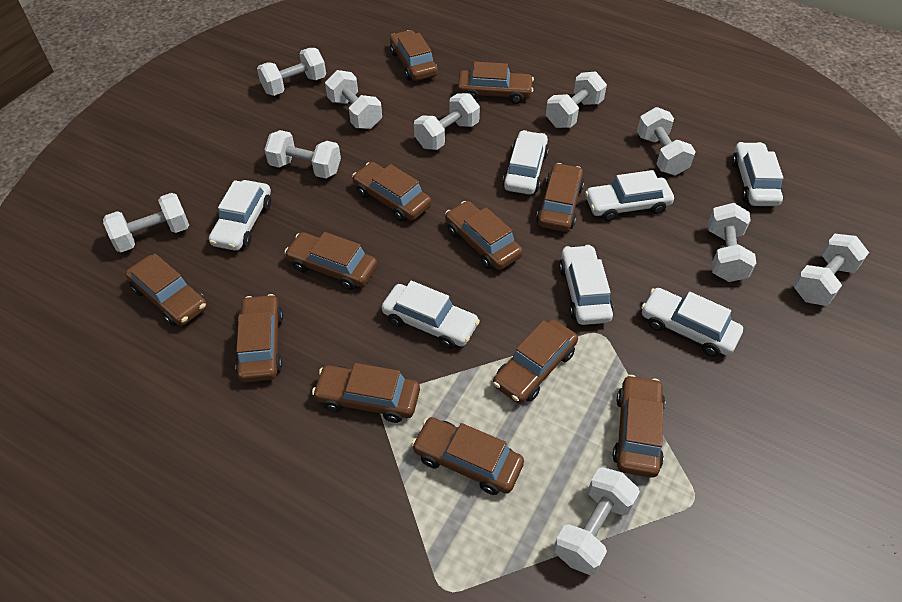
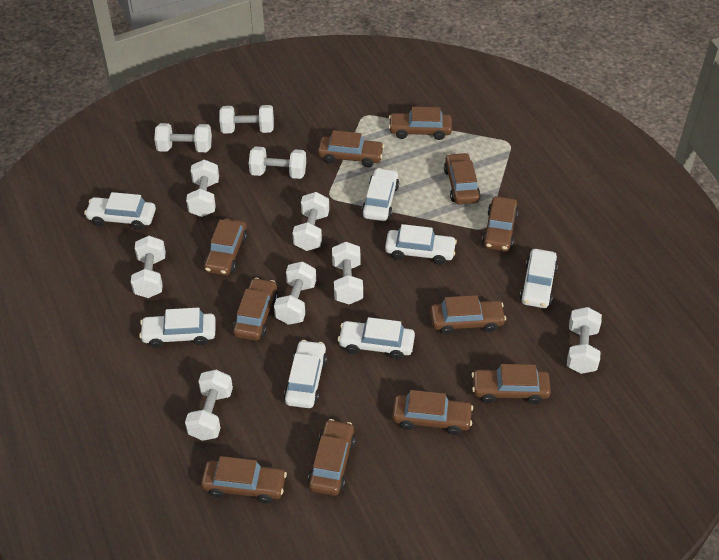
brown car: 12 -> 11

